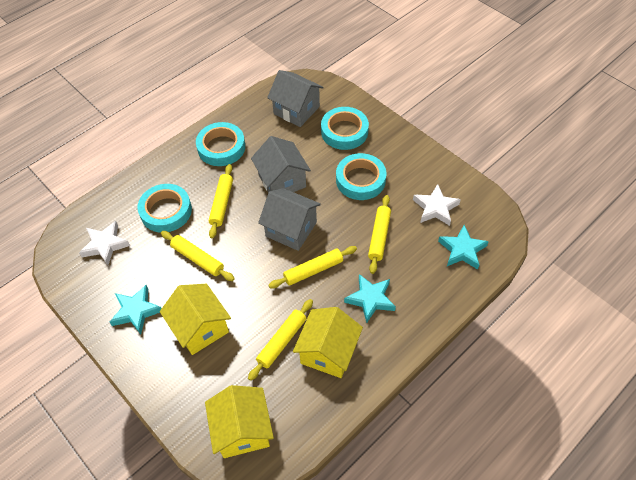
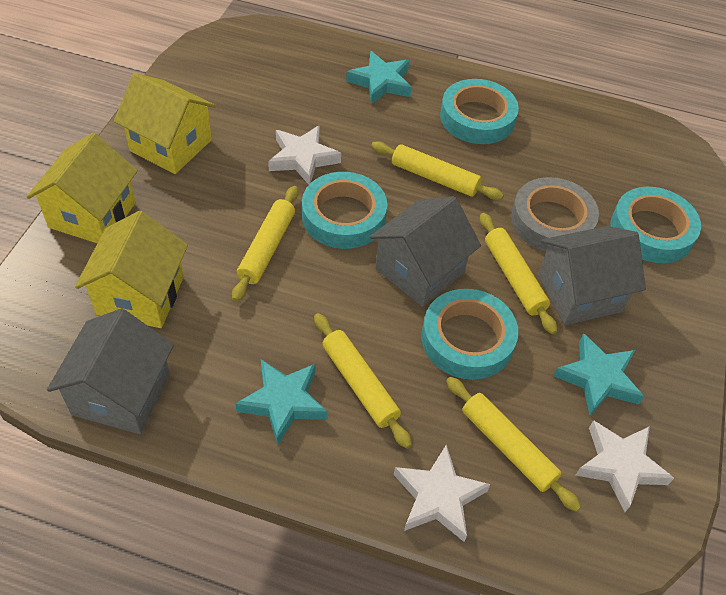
grey tape: 0 -> 1
white star: 2 -> 3

